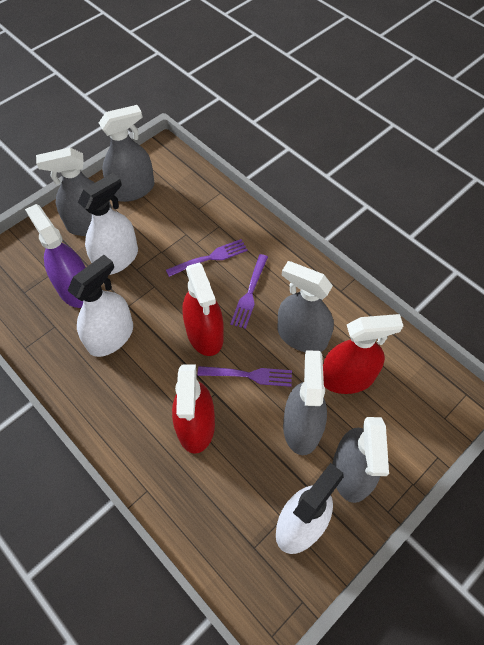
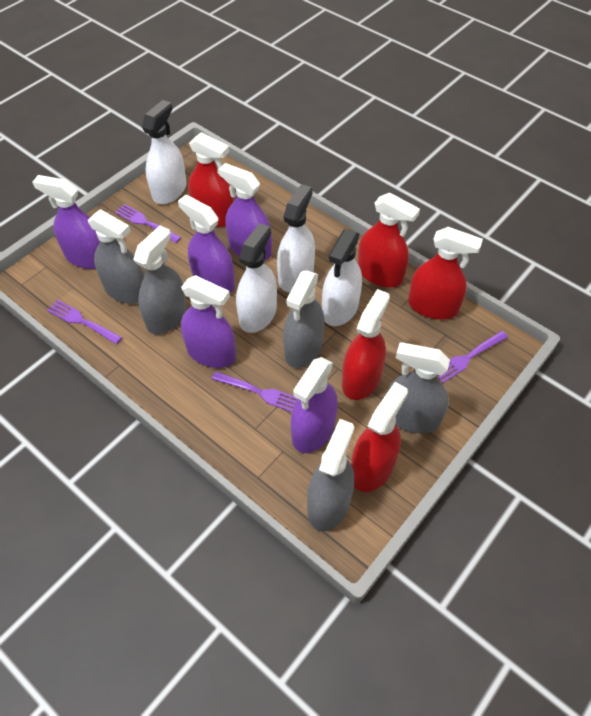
purple fork: 3 -> 4
purple spray bottle: 1 -> 5
red spray bottle: 3 -> 5
white spray bottle: 3 -> 4

